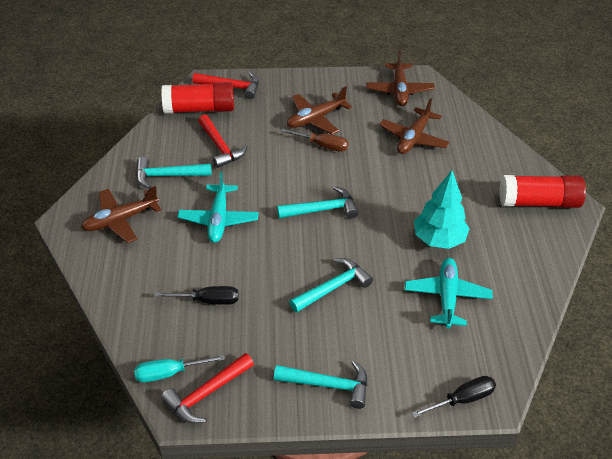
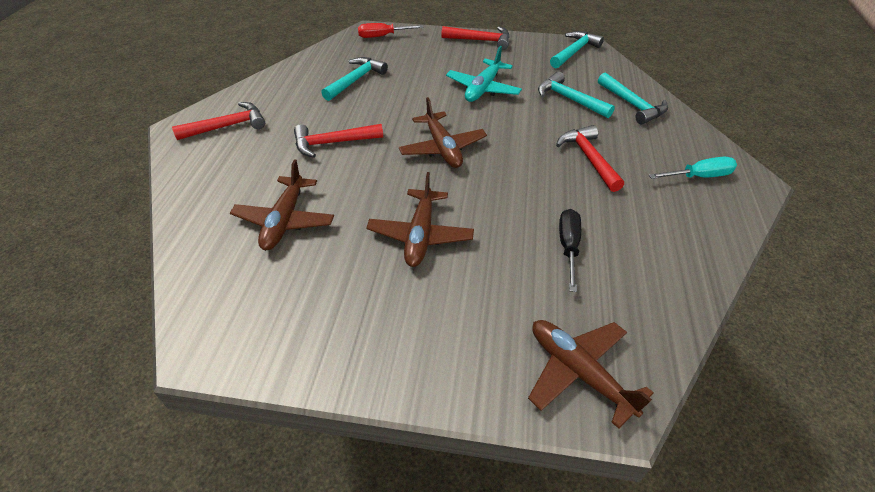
black screwdriver: 2 -> 1
brown screwdriver: 1 -> 0
red glue stick: 2 -> 0
red hammer: 3 -> 4
red screwdriver: 0 -> 1
turquoise plane: 2 -> 1
turquoise tree: 1 -> 0

